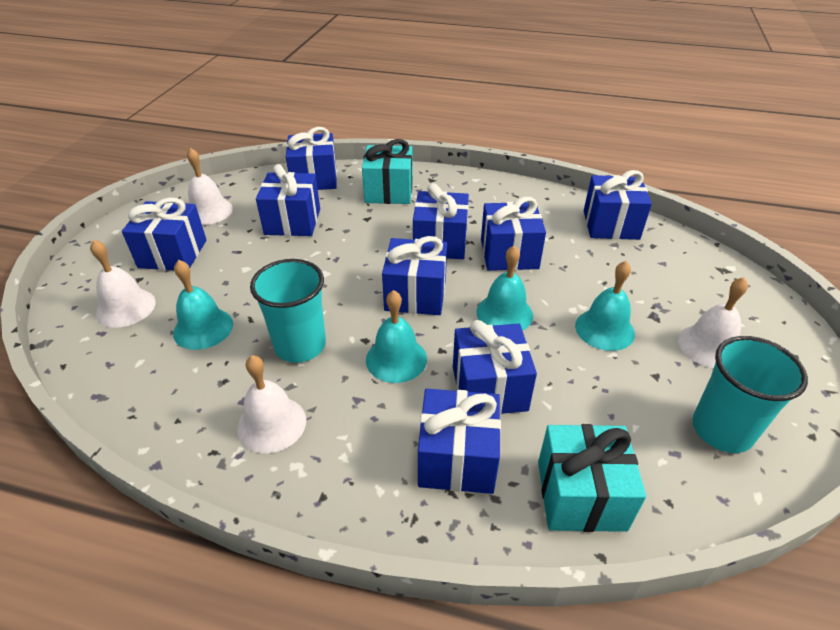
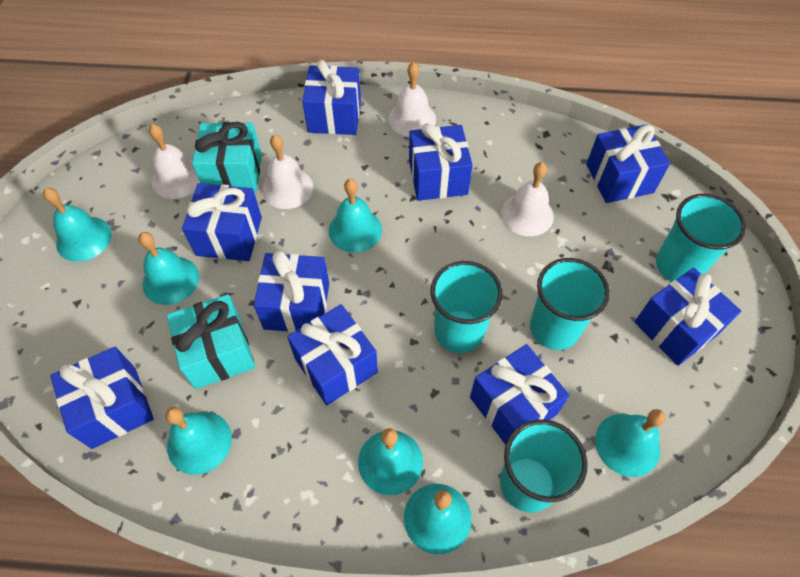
turquoise bell: 4 -> 7
turquoise cup: 2 -> 4

